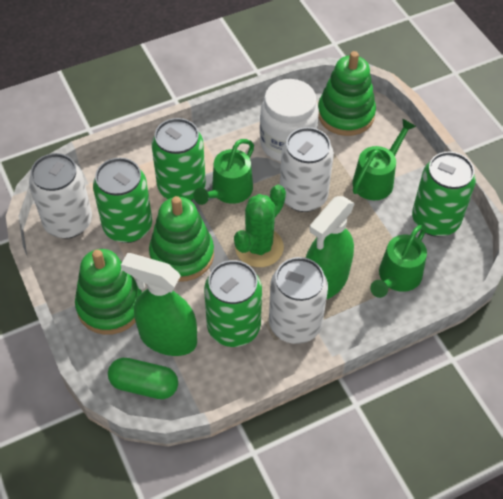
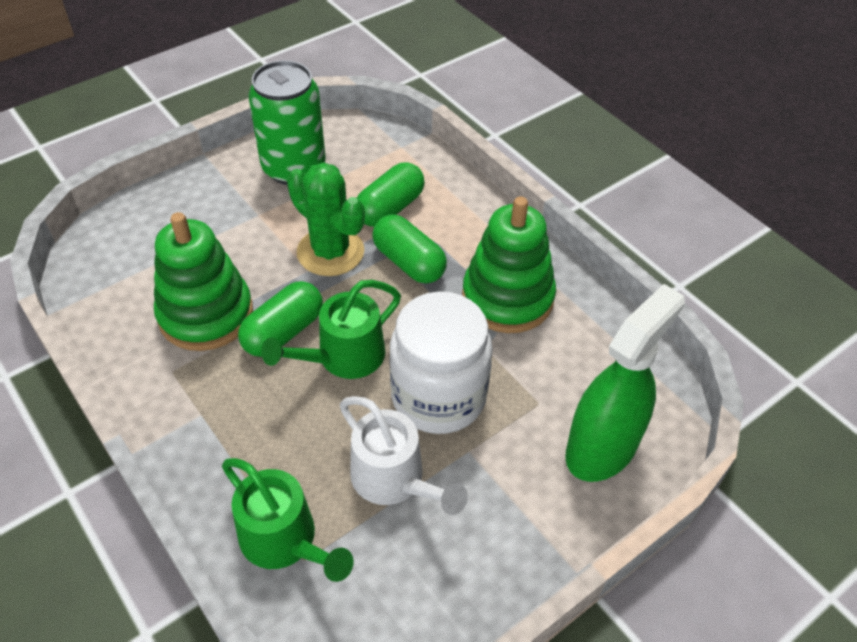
green can: 4 -> 1
green capsule: 1 -> 3
green spray bottle: 2 -> 1
green stacking toy: 3 -> 2
green watering can: 3 -> 2
white can: 3 -> 0
white watering can: 0 -> 1

